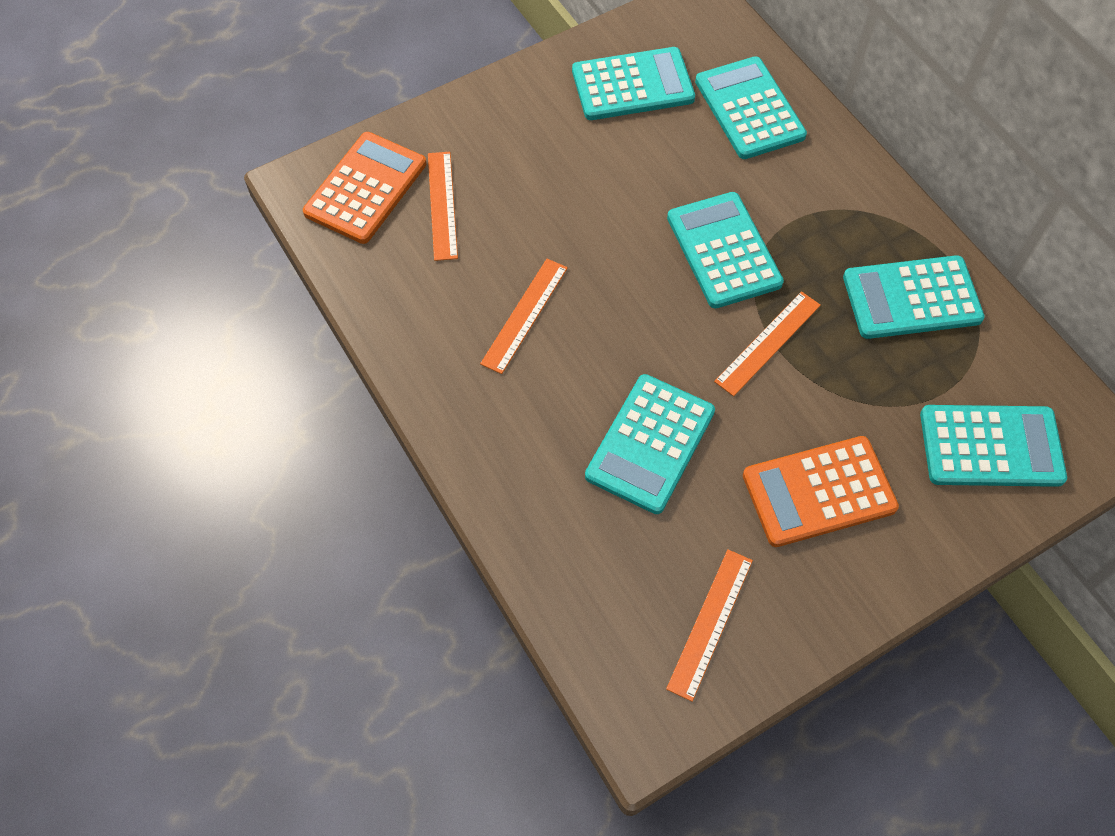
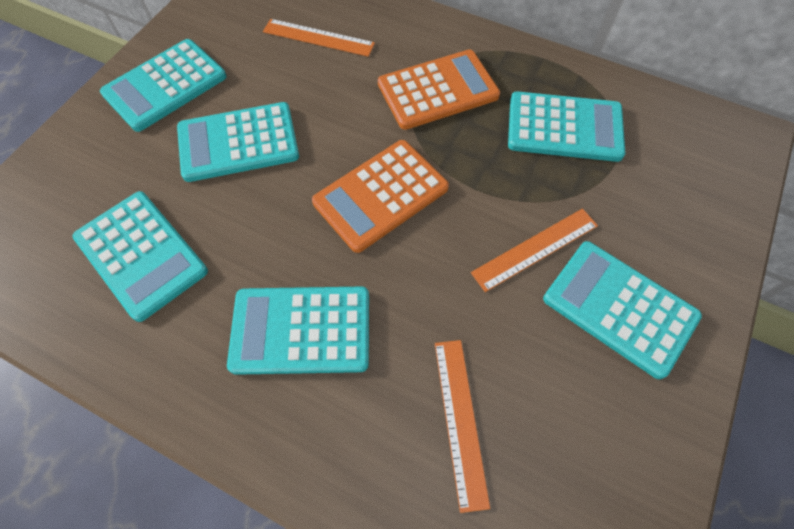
orange ruler: 4 -> 3

